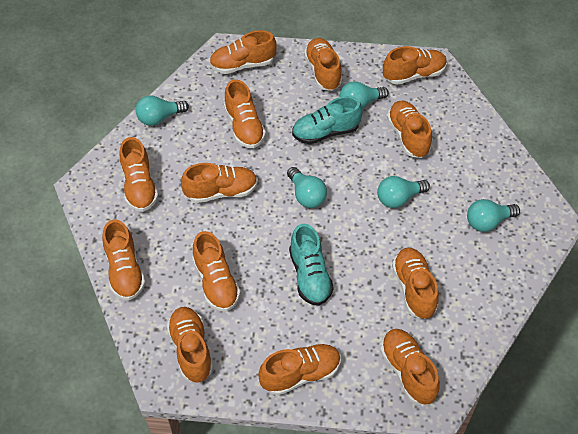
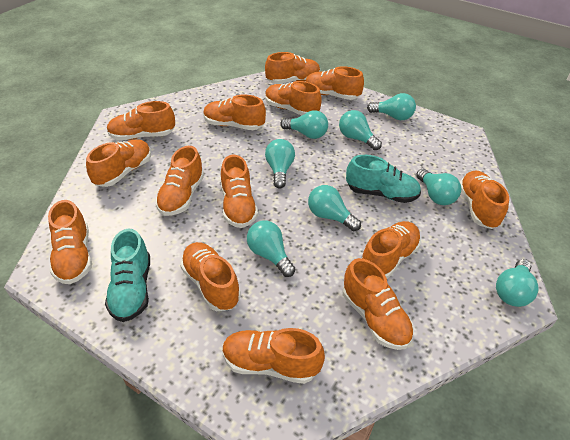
orange shoe: 13 -> 14
turquoise light bulb: 5 -> 8

